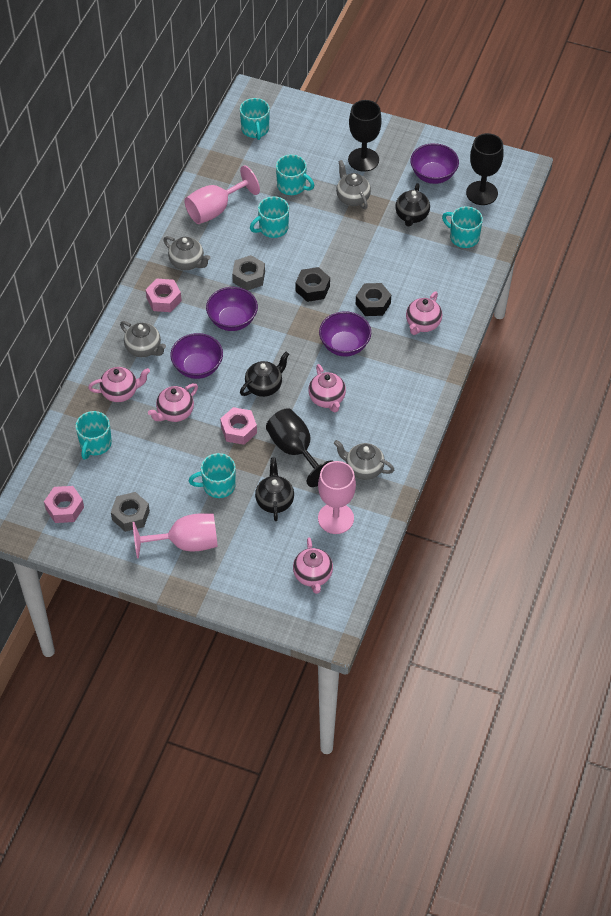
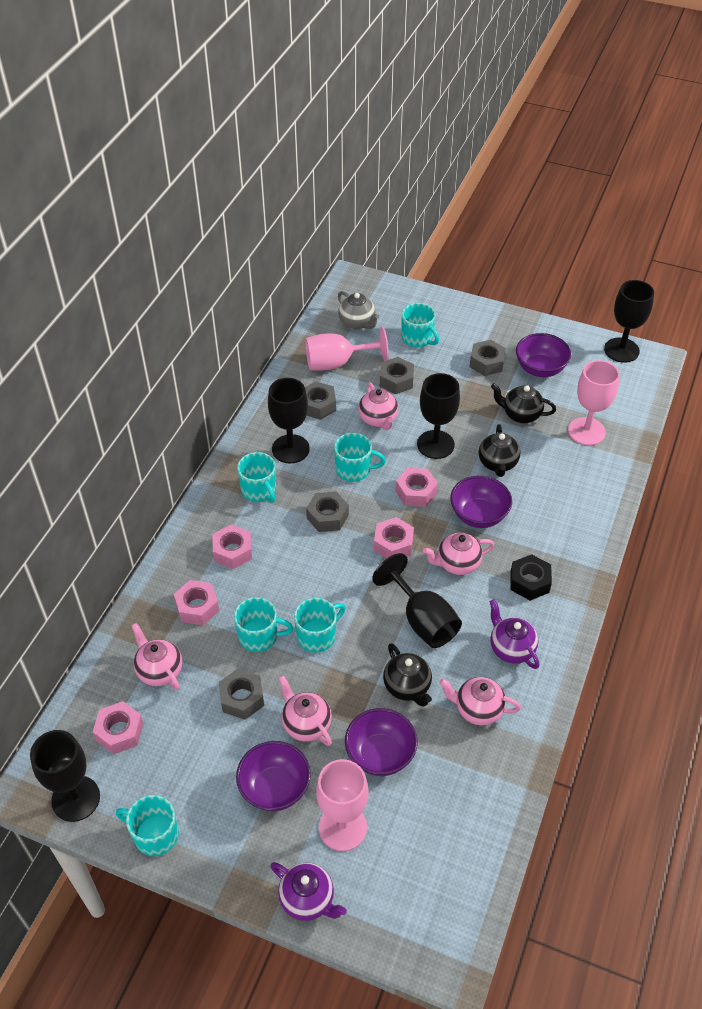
black goblet: 3 -> 5
black nut: 2 -> 1
grey nut: 2 -> 5
grey teapot: 4 -> 1
pink nut: 3 -> 5
purple teapot: 0 -> 2

